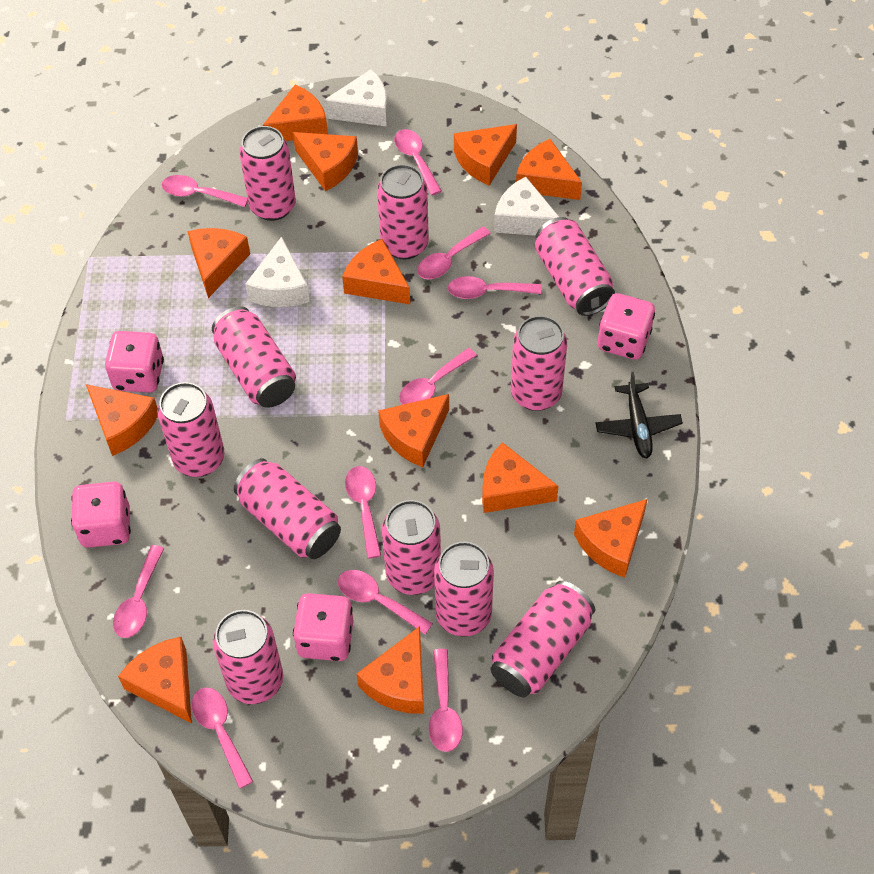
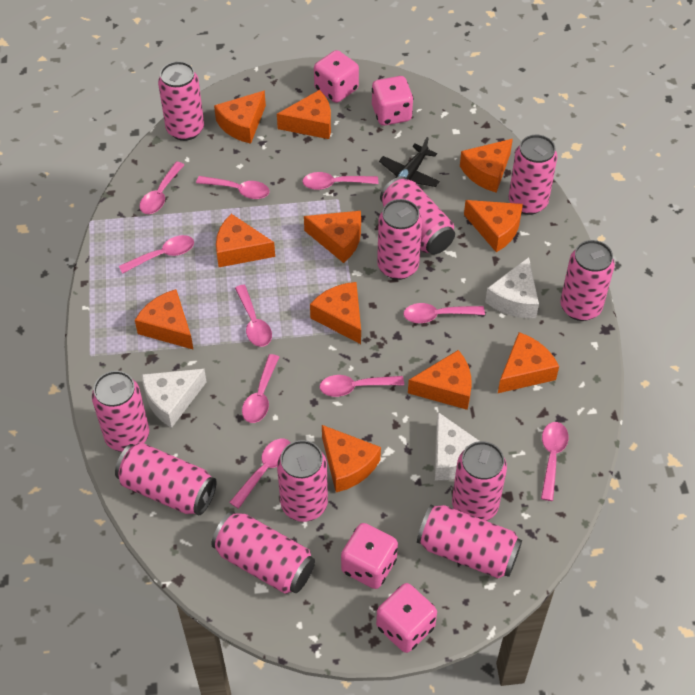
orange cheese: 12 -> 11

